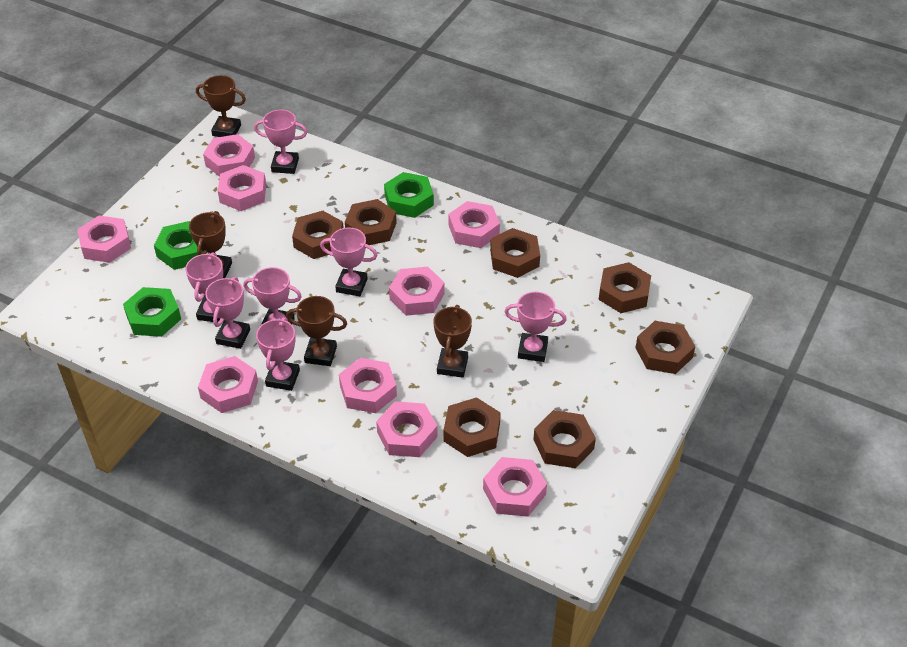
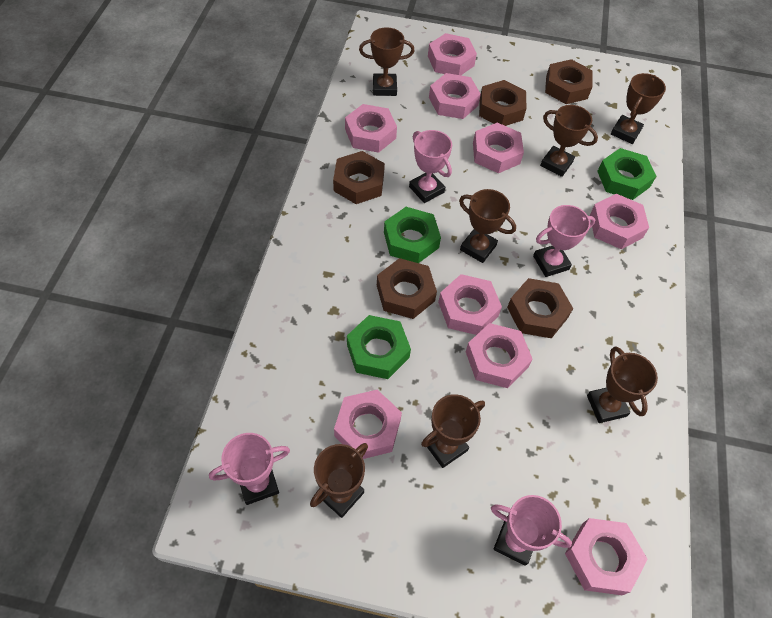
brown nut: 7 -> 5
brown trophy: 4 -> 7
pink trophy: 7 -> 4

